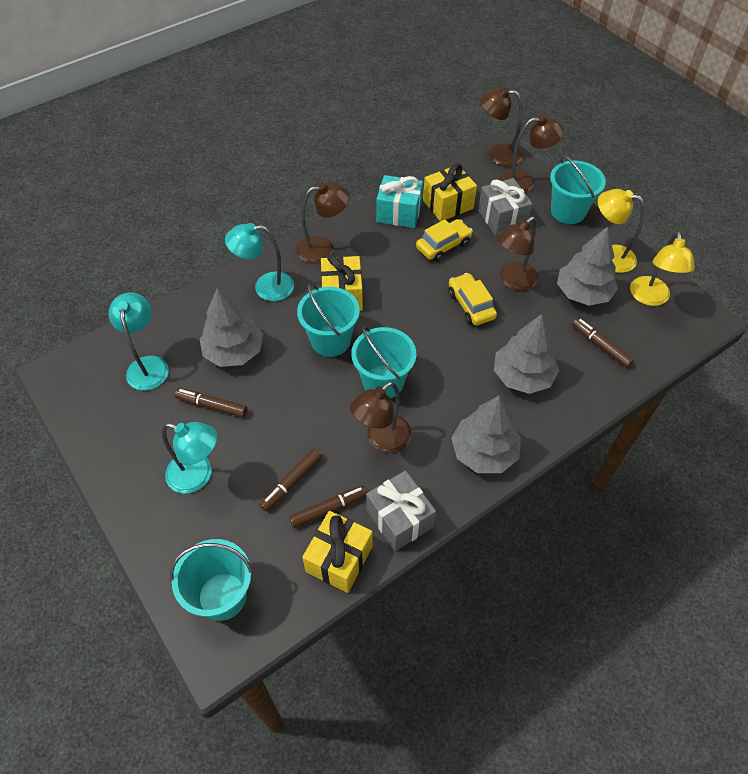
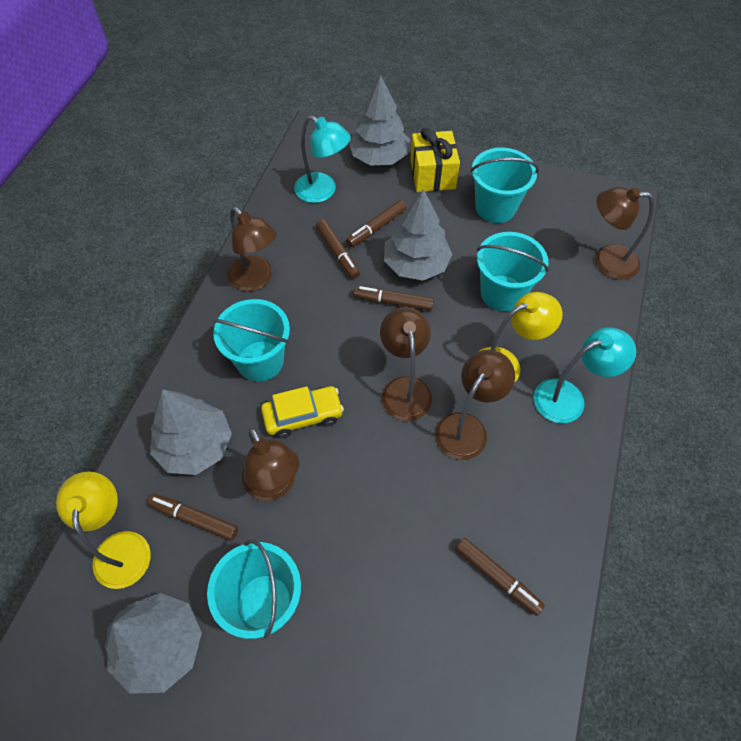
brown marker: 4 -> 5
grey gift: 2 -> 0
turquoise gift: 1 -> 0
turquoise lamp: 3 -> 2
yellow car: 2 -> 1
yellow gift: 3 -> 1

